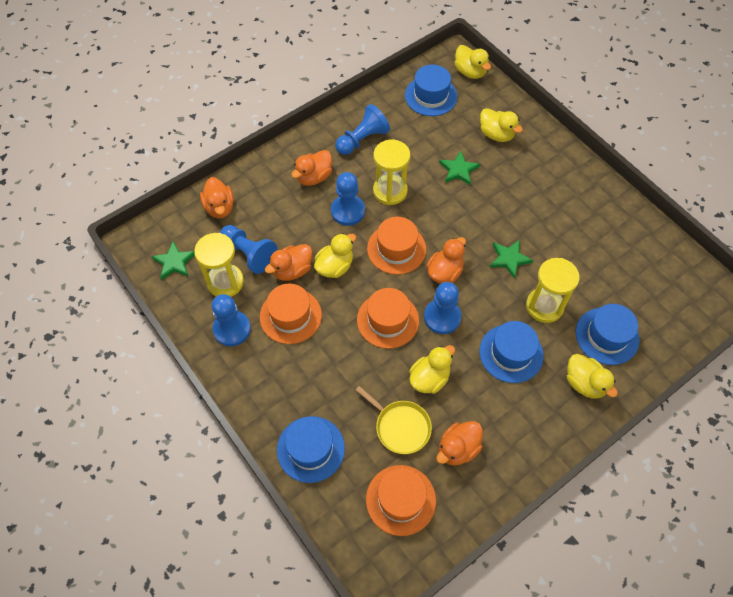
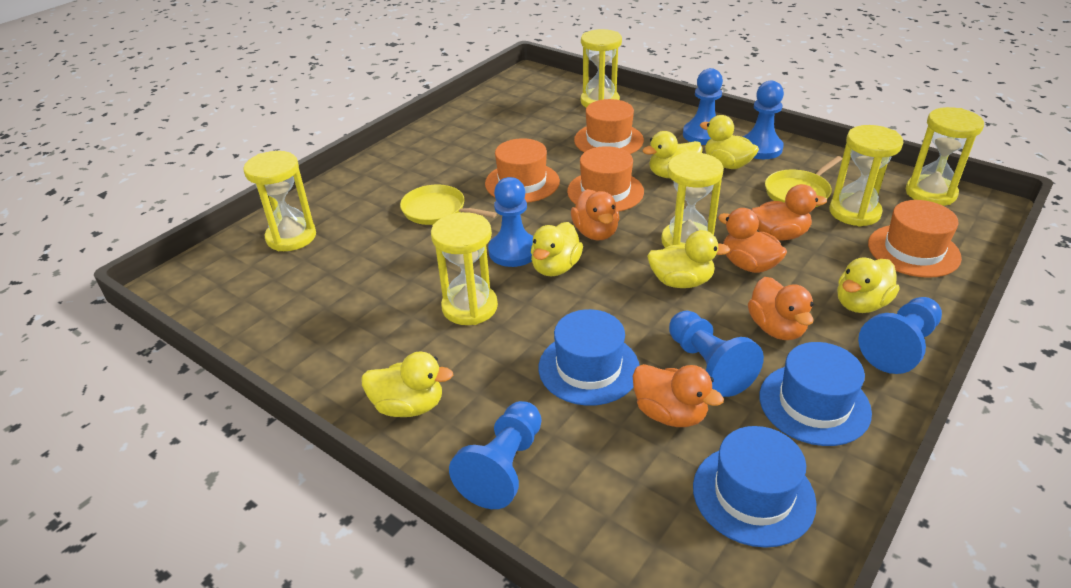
blue hat: 4 -> 3
blue pawn: 5 -> 6
green star: 3 -> 0
yellow duck: 5 -> 6
yellow hourglass: 3 -> 6
yellow pan: 1 -> 2

